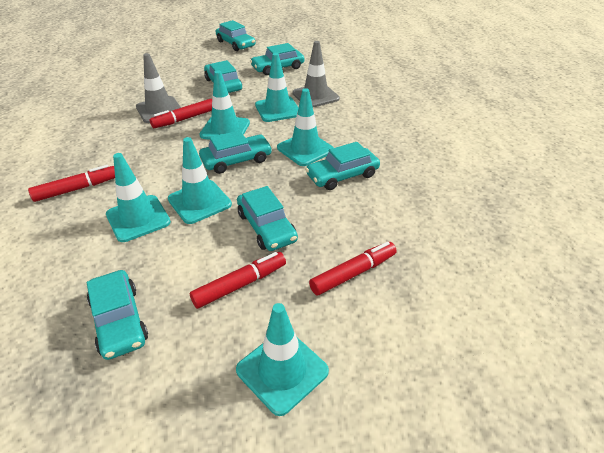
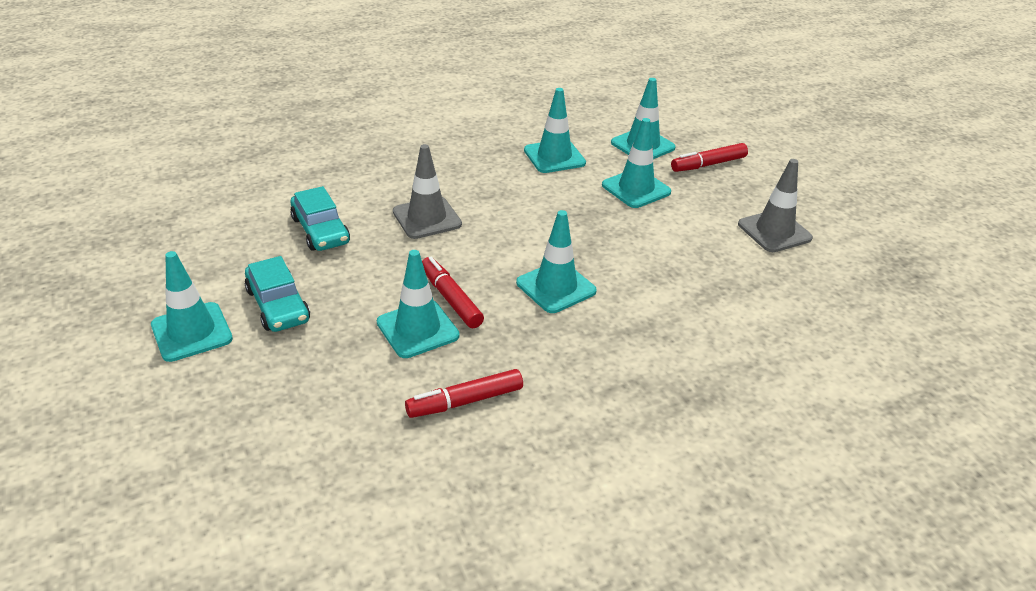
red marker: 4 -> 3
turquoise car: 7 -> 2

